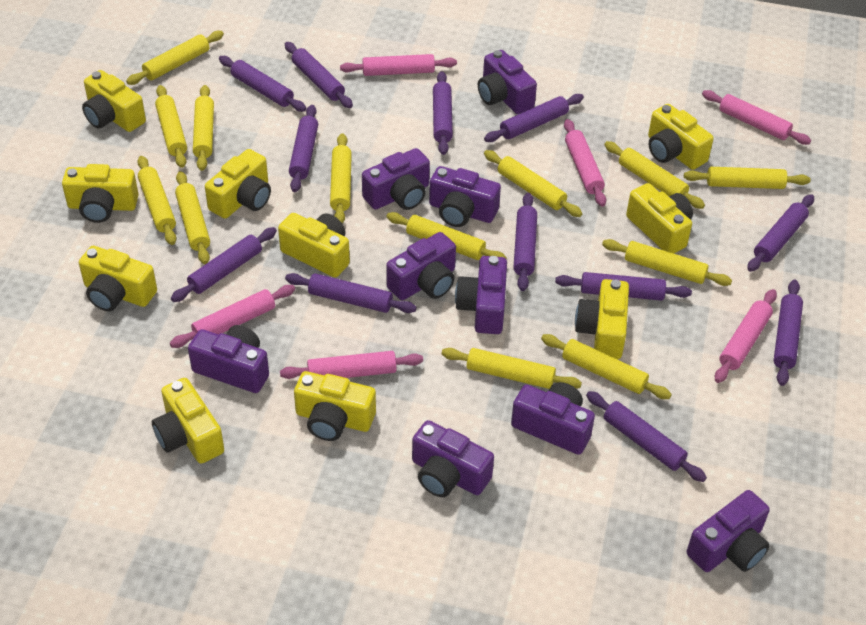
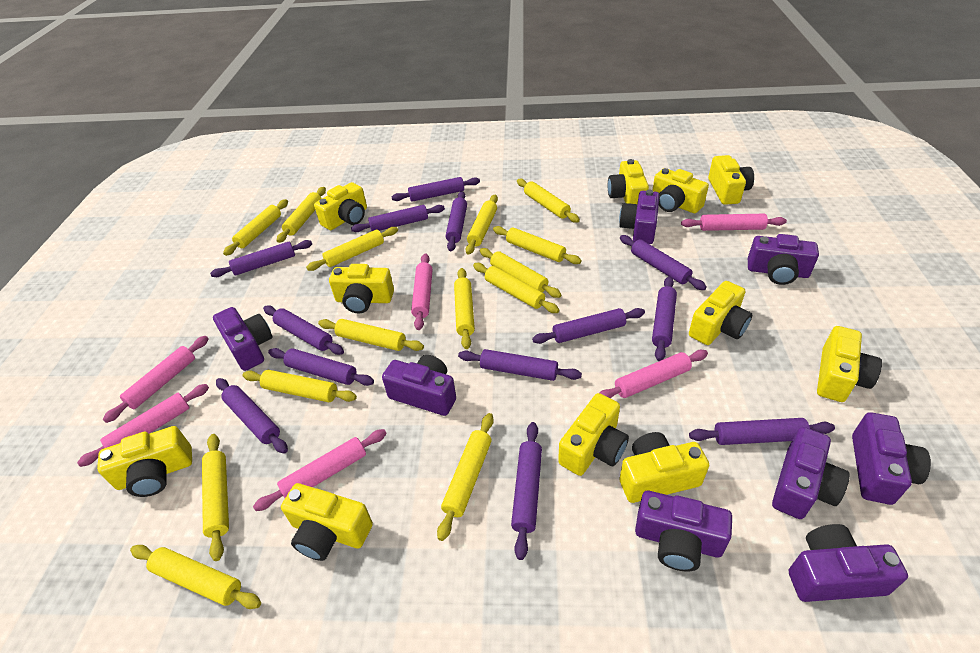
purple camera: 9 -> 8
purple rolling pin: 12 -> 13
yellow camera: 10 -> 11
yellow rolling pin: 13 -> 14

